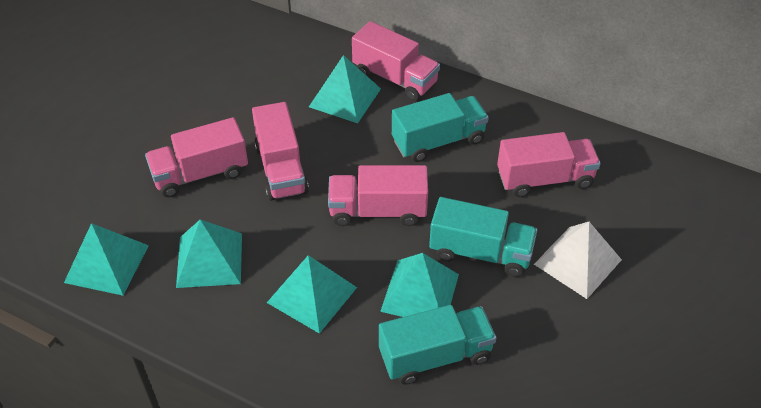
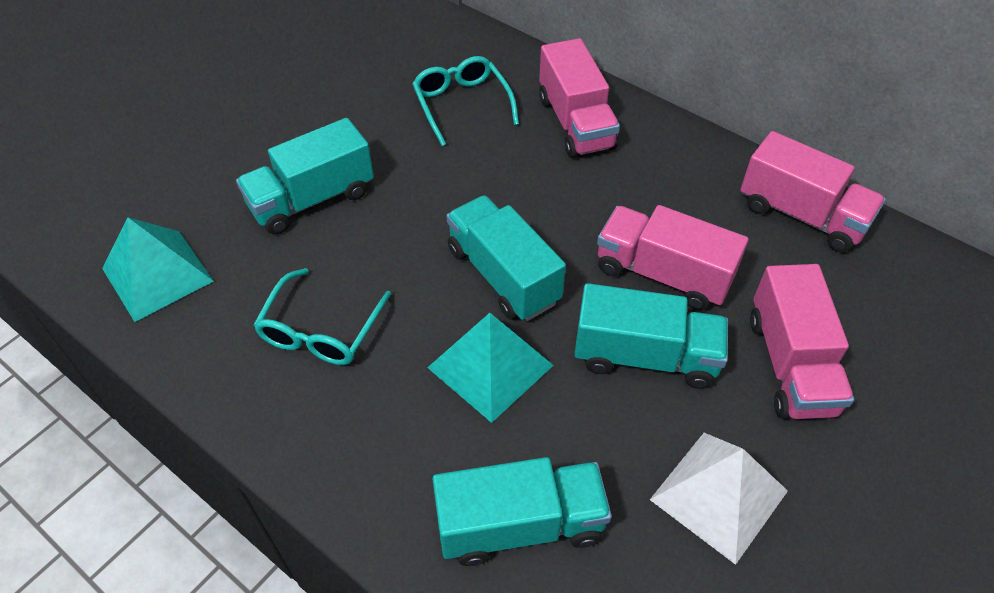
pink truck: 5 -> 4
turquoise glasses: 0 -> 2
turquoise pyramid: 5 -> 2
turquoise truck: 3 -> 4

